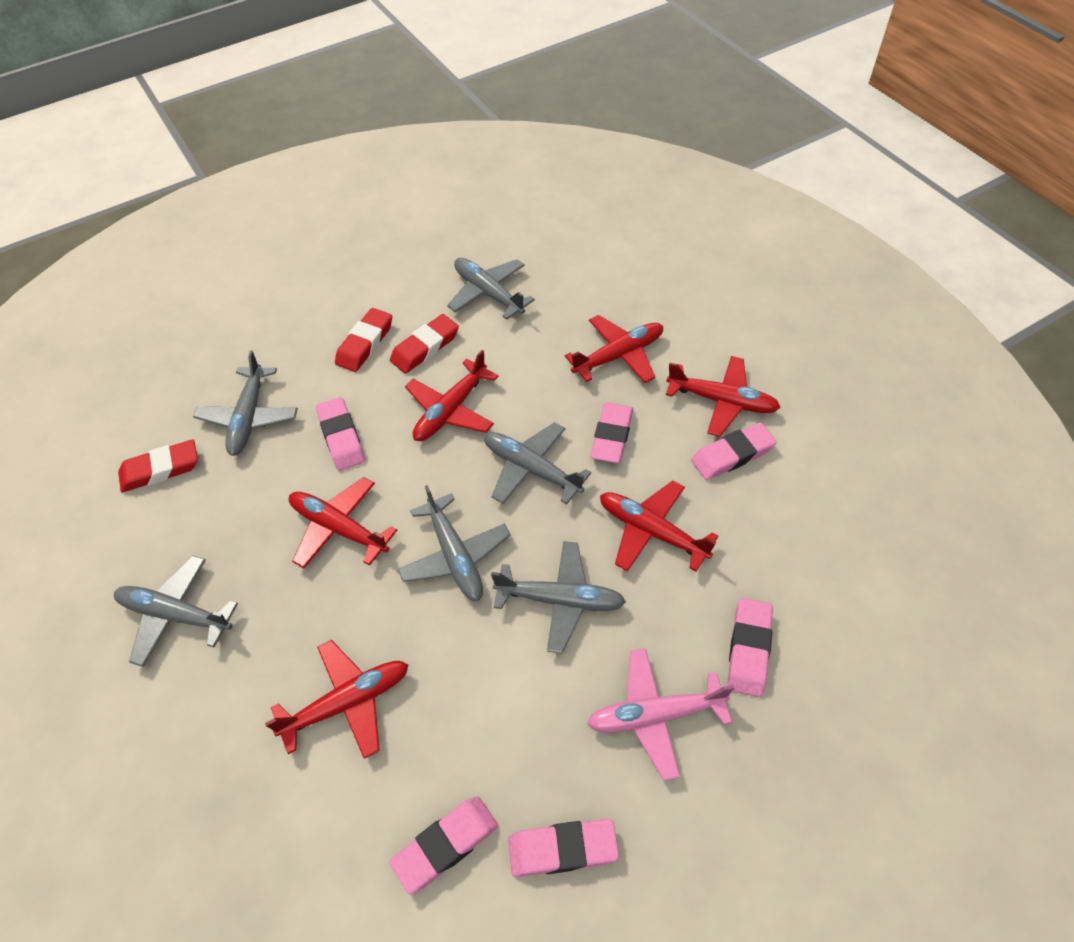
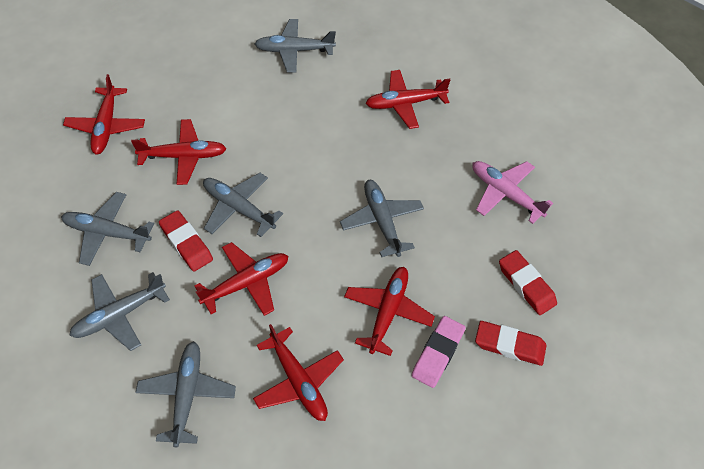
pink eraser: 6 -> 1

